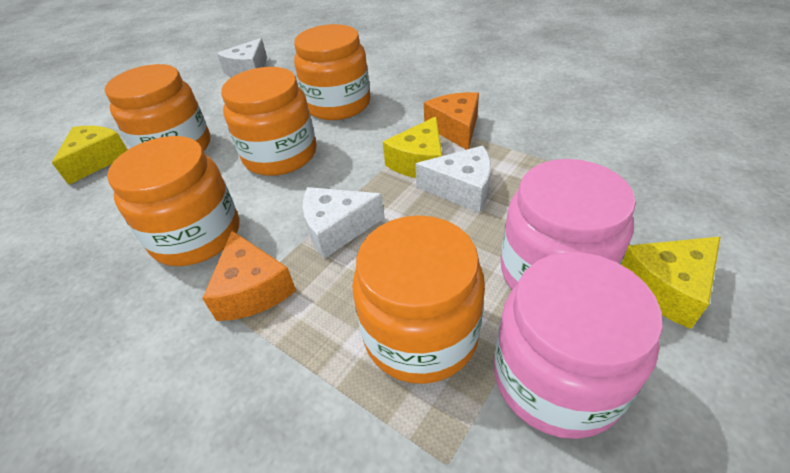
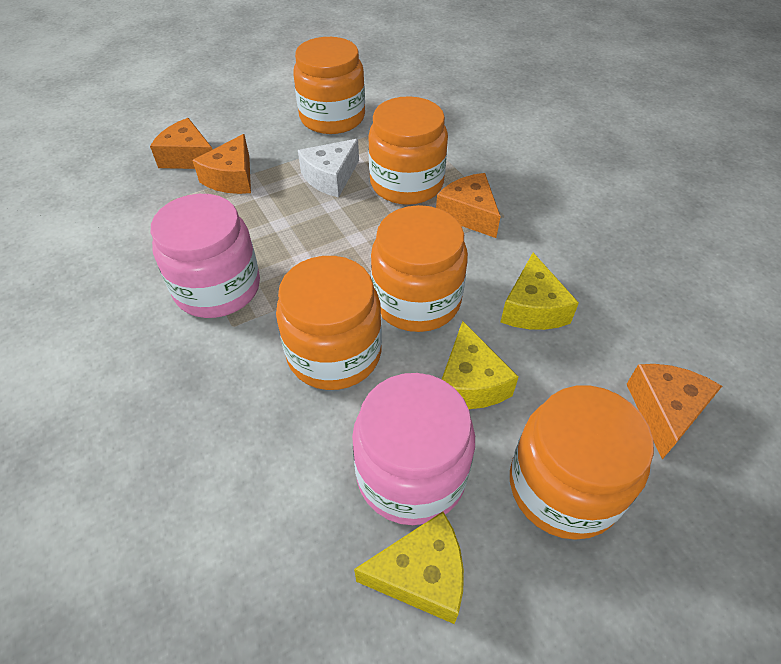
orange cheese: 2 -> 4
white cheese: 3 -> 1

